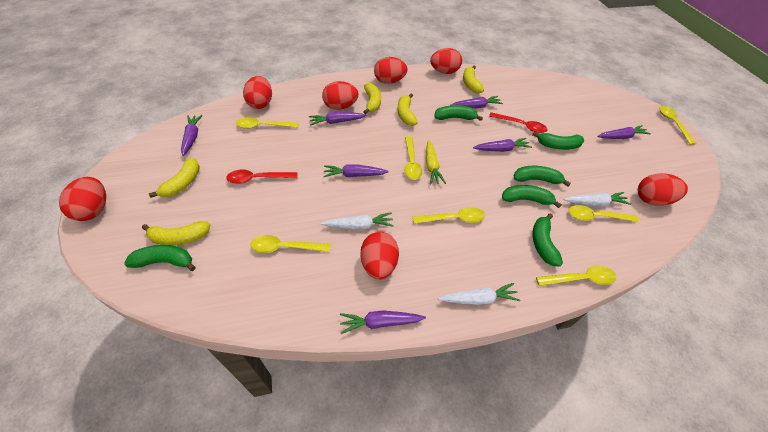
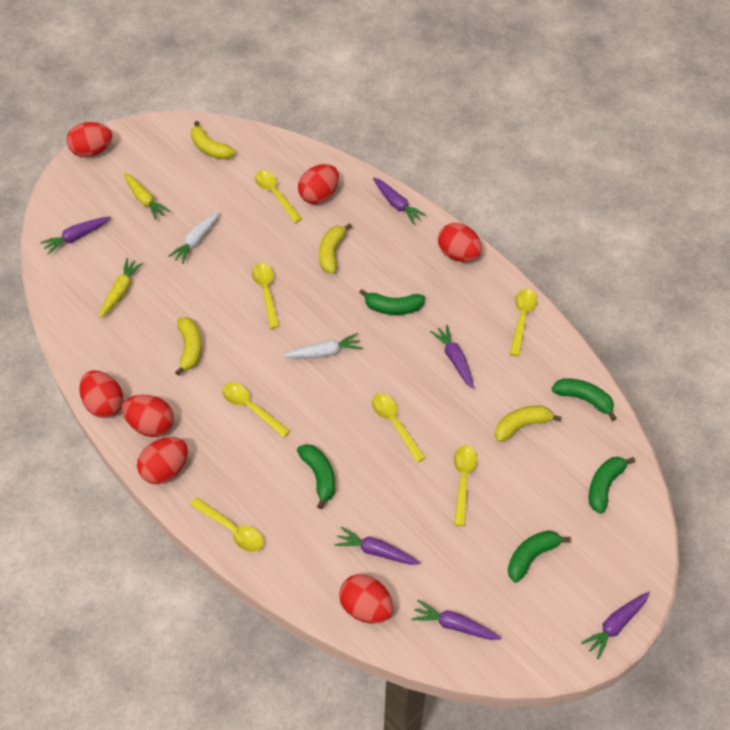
green banana: 6 -> 5
purple carrot: 7 -> 6
red spoon: 2 -> 0
white carrot: 3 -> 2
yellow banana: 5 -> 4
yellow carrot: 1 -> 2

